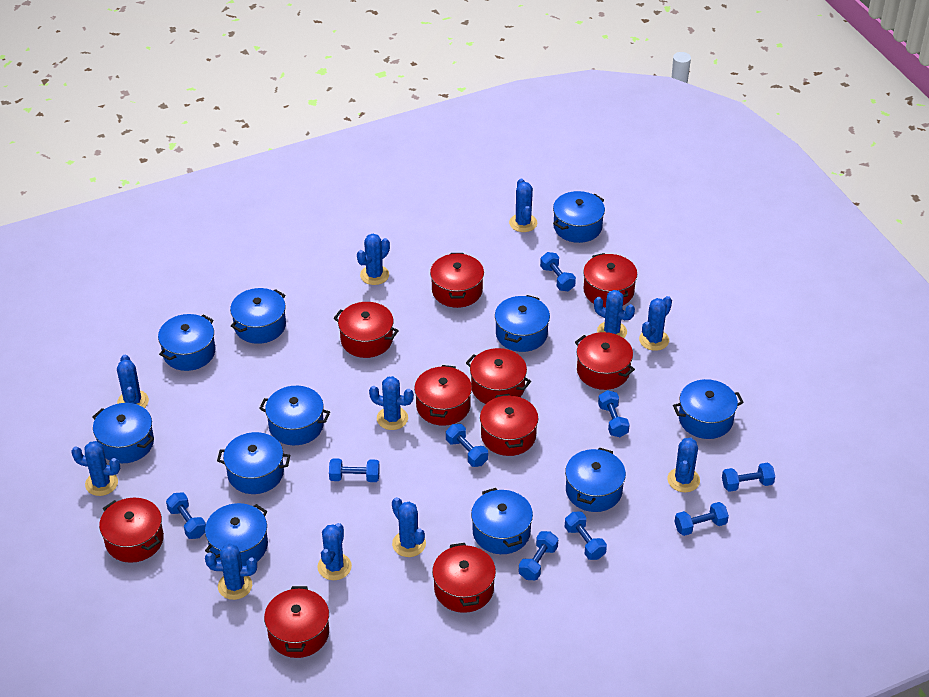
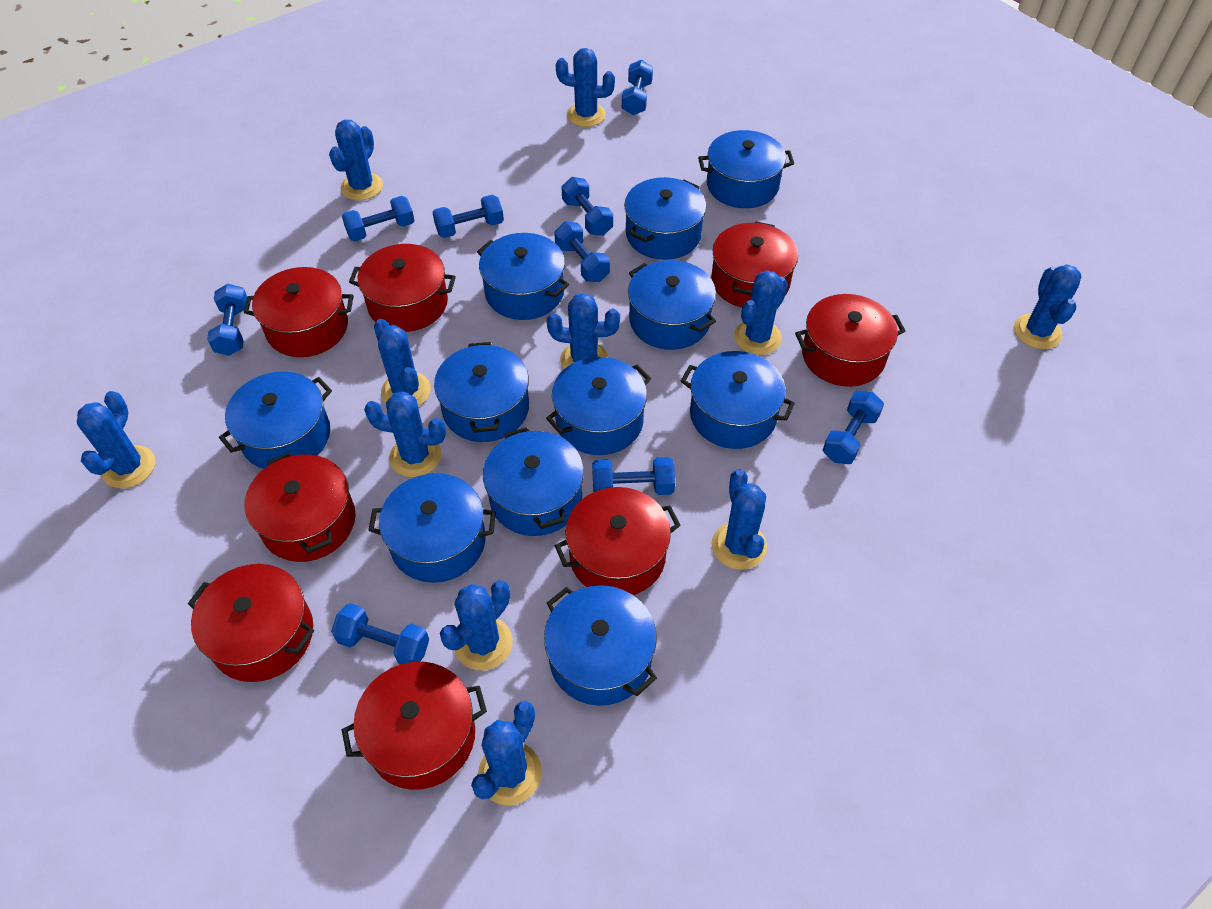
red pot: 10 -> 8

